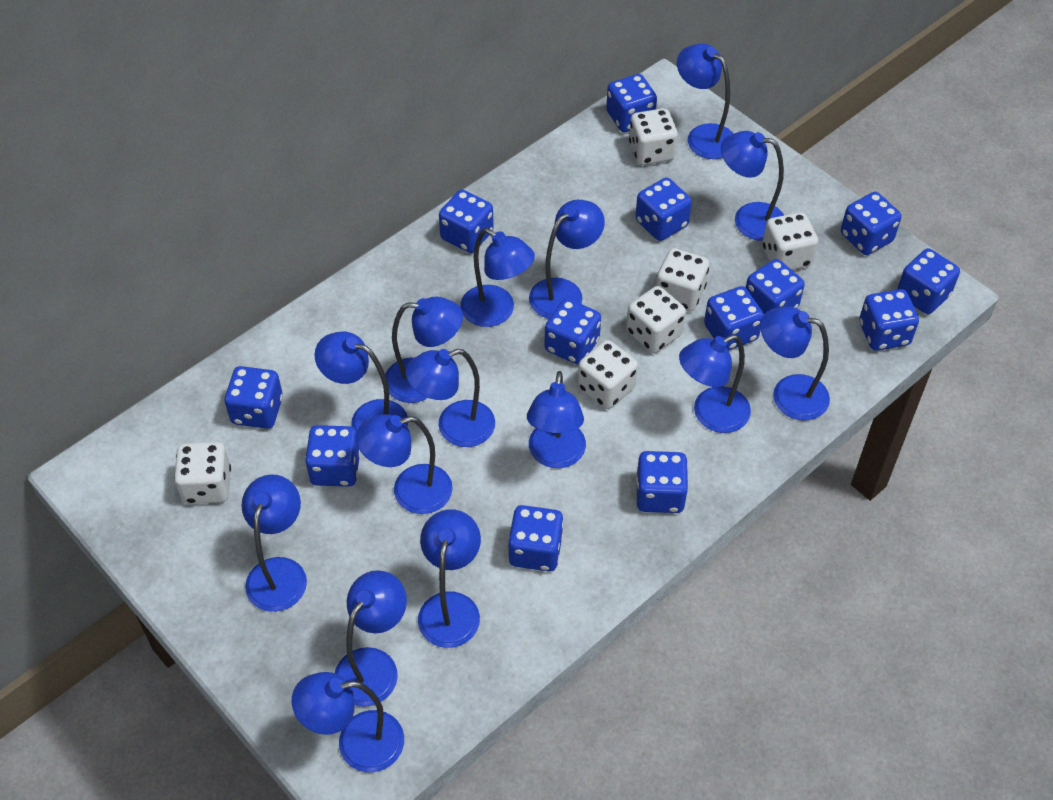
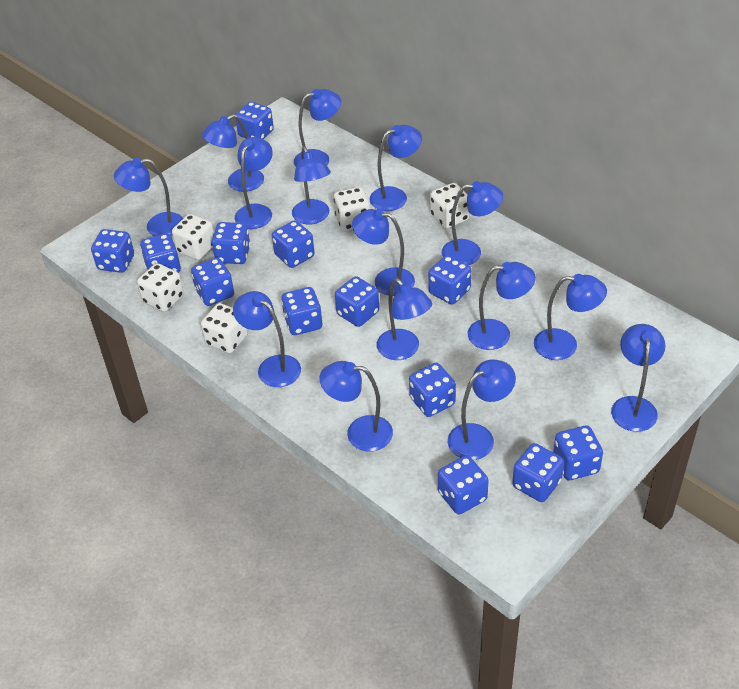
white dice: 6 -> 5

